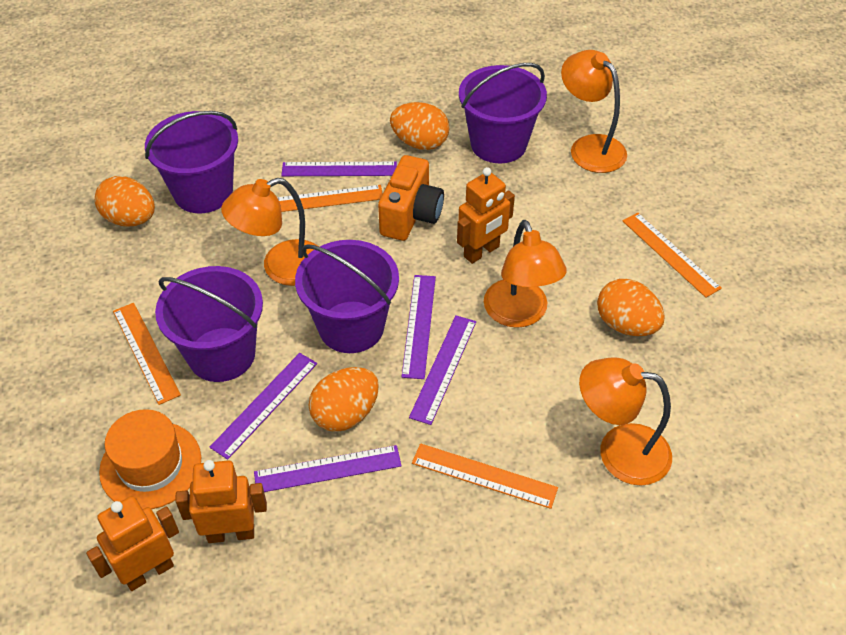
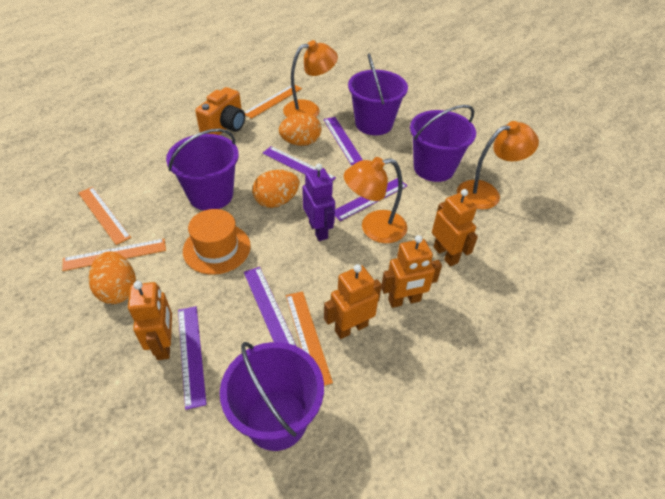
orange egg: 4 -> 3
orange lamp: 4 -> 3
orange robot: 3 -> 4
purple robot: 0 -> 1

